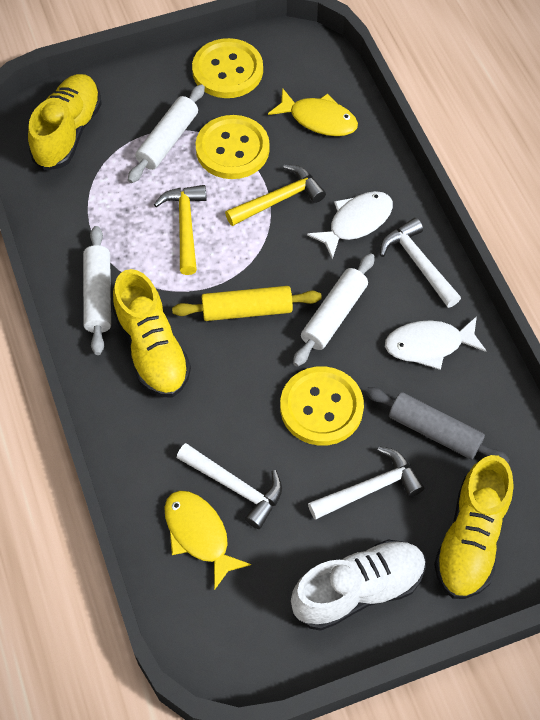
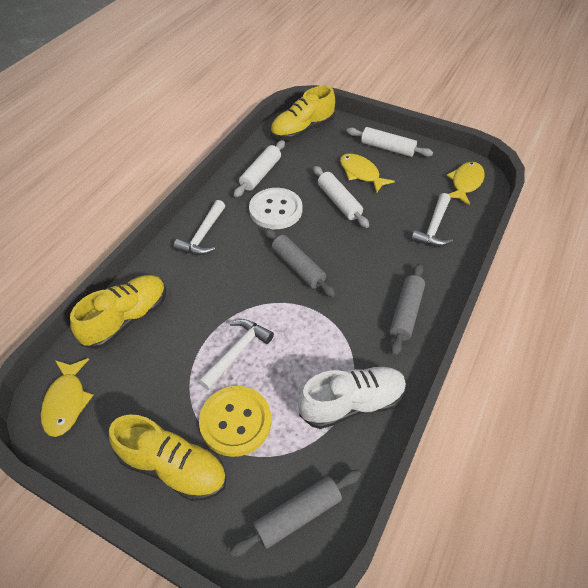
grey rolling pin: 1 -> 3
white button: 0 -> 1
white fish: 2 -> 0
yellow button: 3 -> 1
yellow fish: 2 -> 3
yellow hammer: 2 -> 0
yellow rolling pin: 1 -> 0

